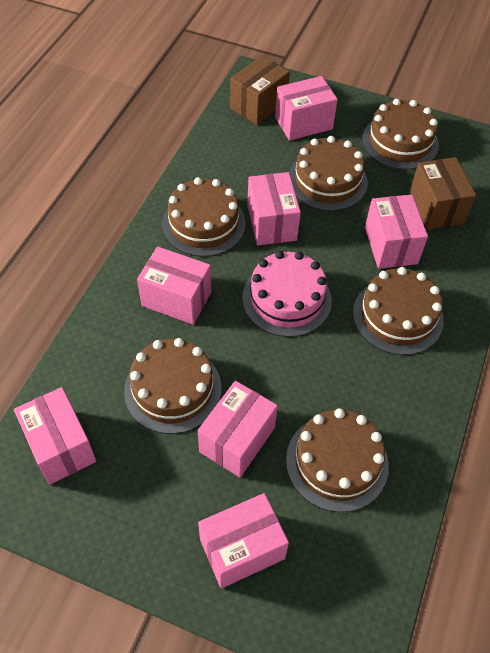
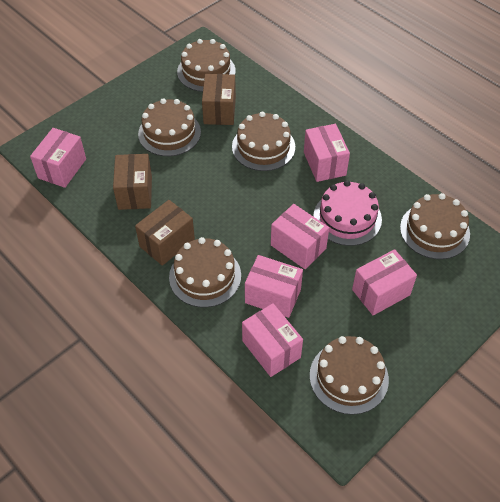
brown box: 2 -> 3
pink box: 7 -> 6

